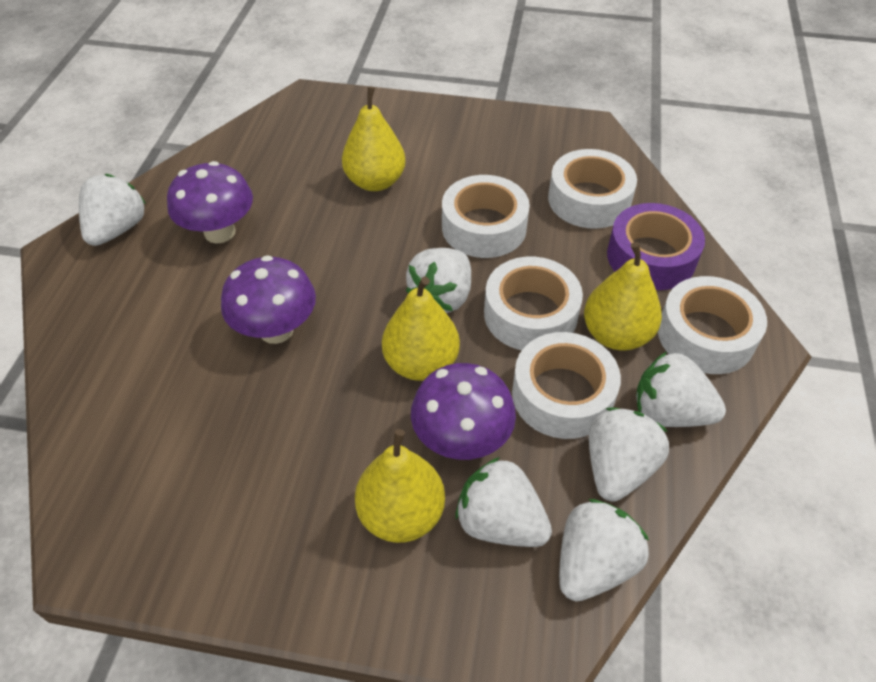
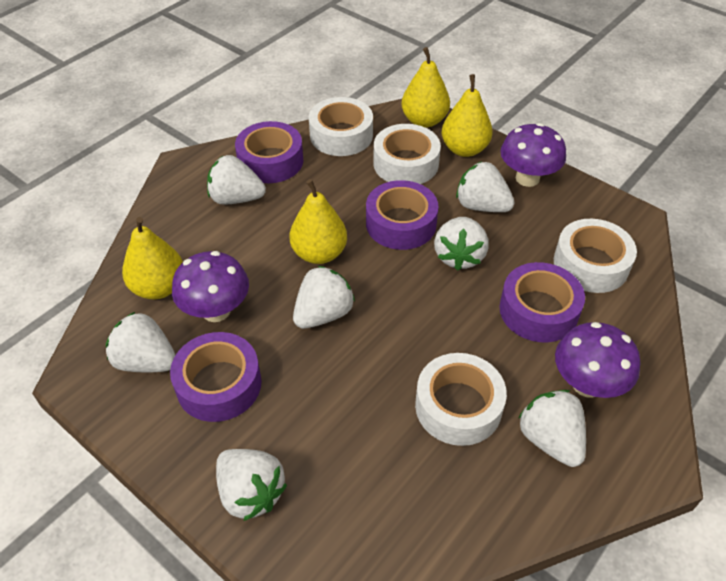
purple tape: 1 -> 4
white strawberry: 6 -> 7
white tape: 5 -> 4

